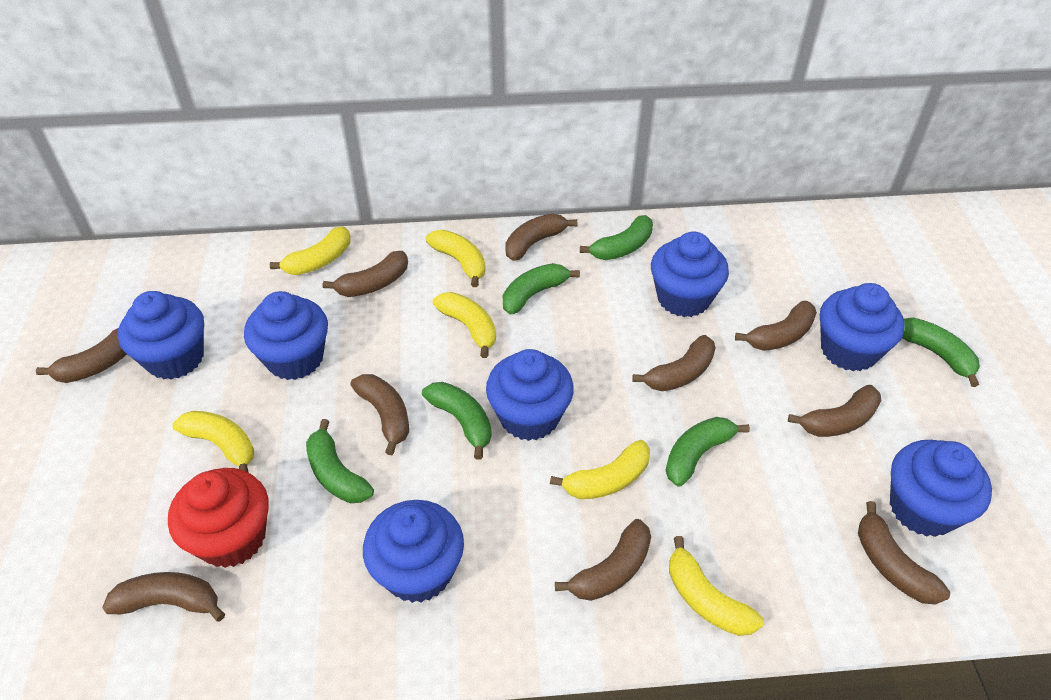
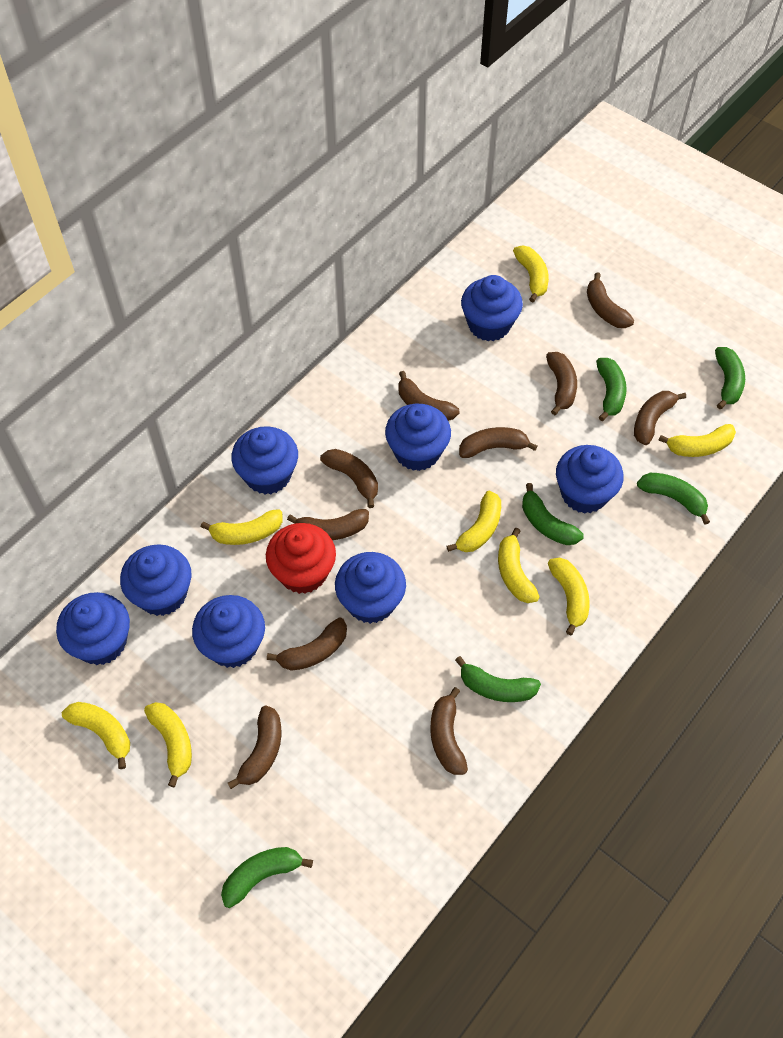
blue cupcake: 7 -> 8
yellow banana: 6 -> 8

